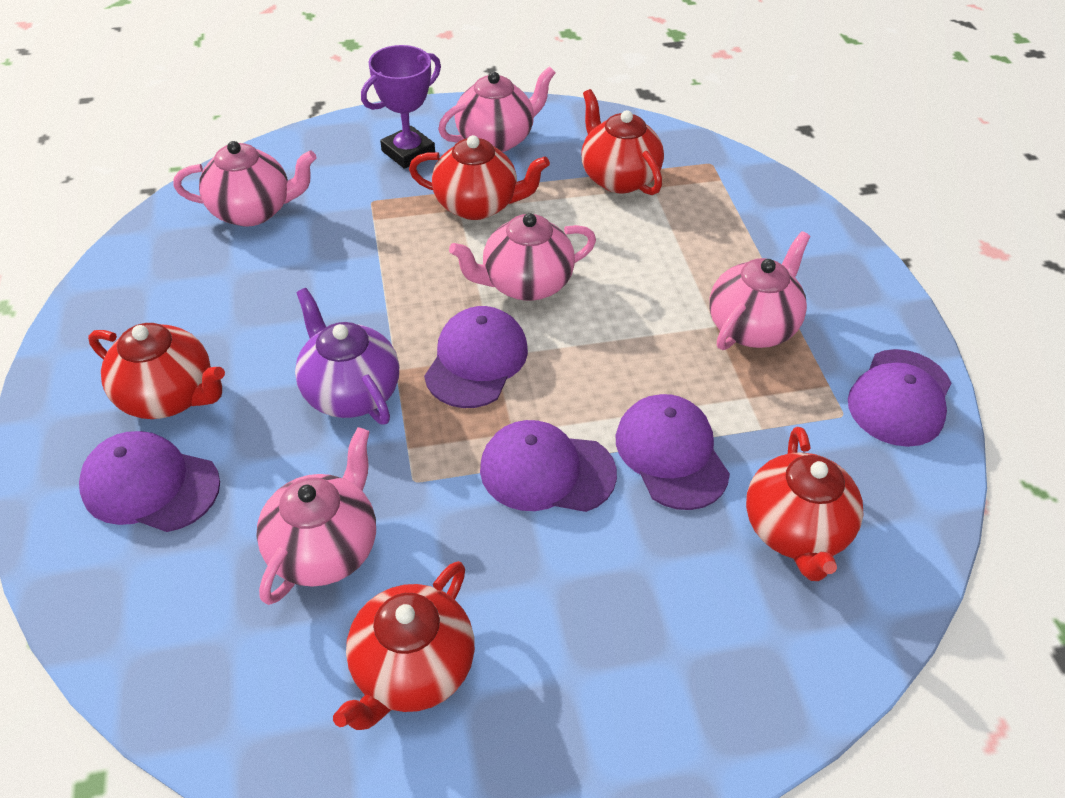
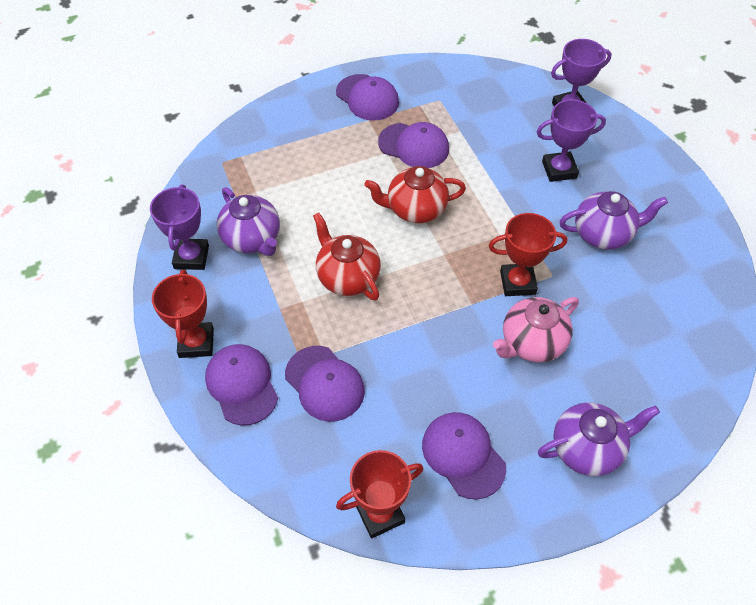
pink teapot: 5 -> 1
purple teapot: 1 -> 3
purple trophy: 1 -> 3
red teapot: 5 -> 2
red trophy: 0 -> 3

